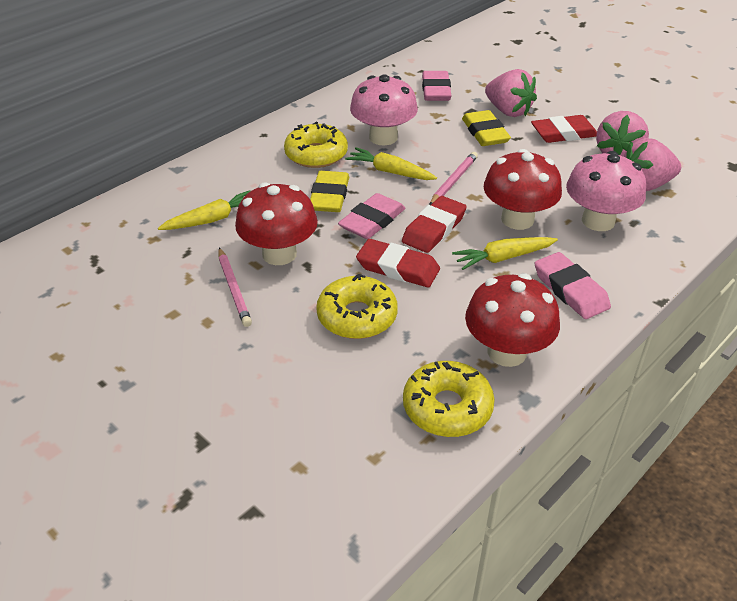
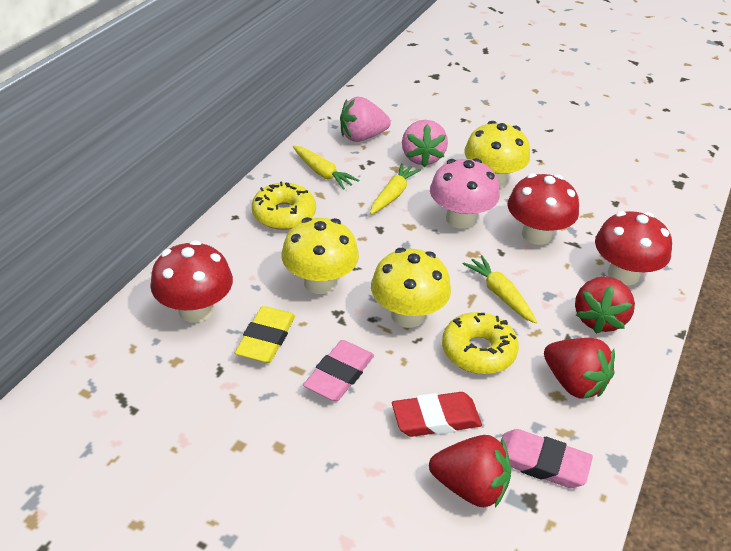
pink eraser: 3 -> 2
pink mushroom: 2 -> 1
pink pencil: 2 -> 0
pink strawberry: 3 -> 2
red eraser: 3 -> 1
red strawberry: 0 -> 3
yellow donut: 3 -> 2
yellow eraser: 2 -> 1
yellow mushroom: 0 -> 3

